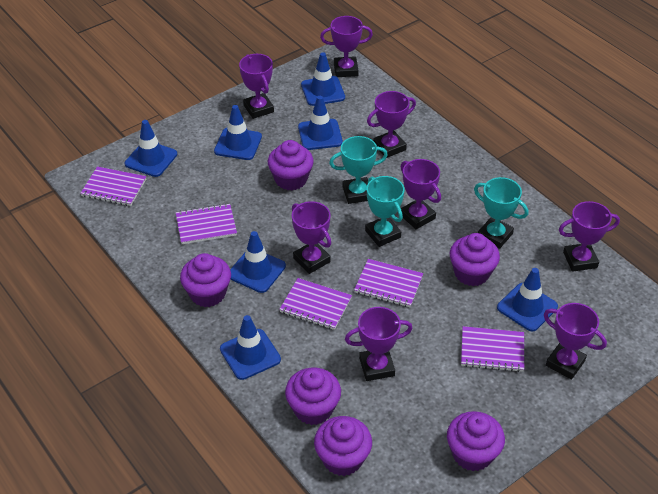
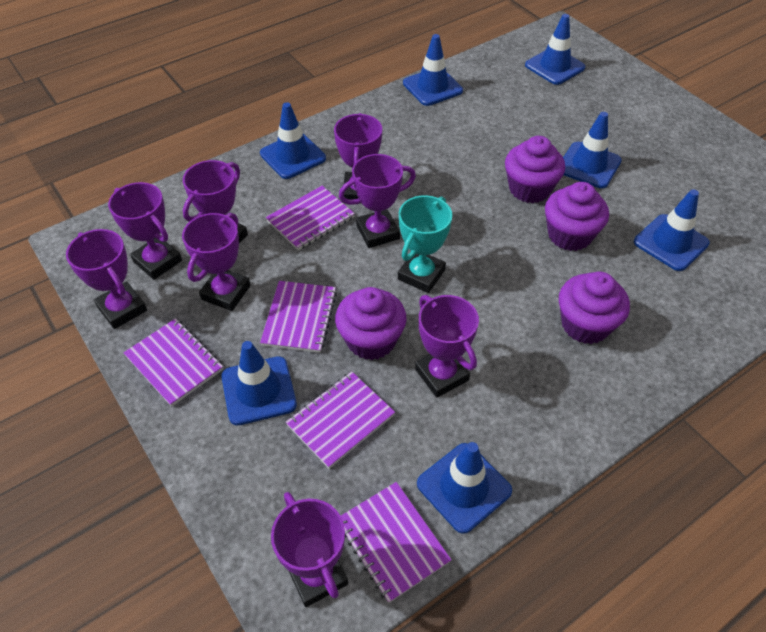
purple cupcake: 6 -> 4
turquoise trophy: 3 -> 1

